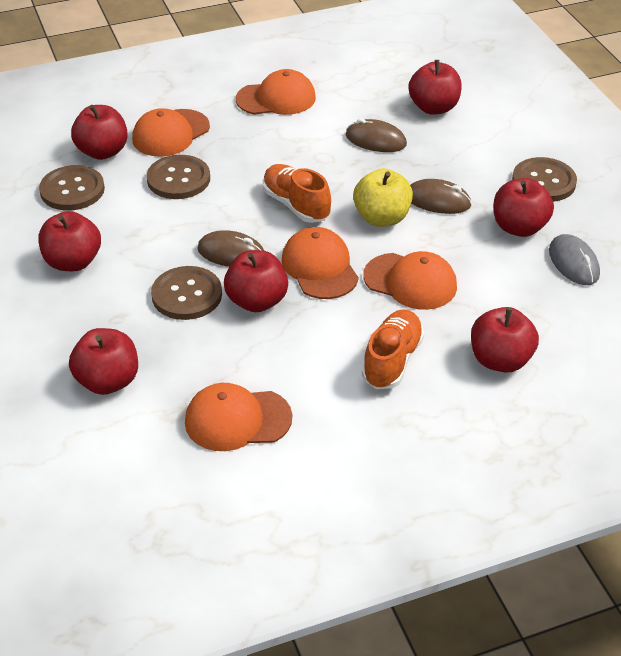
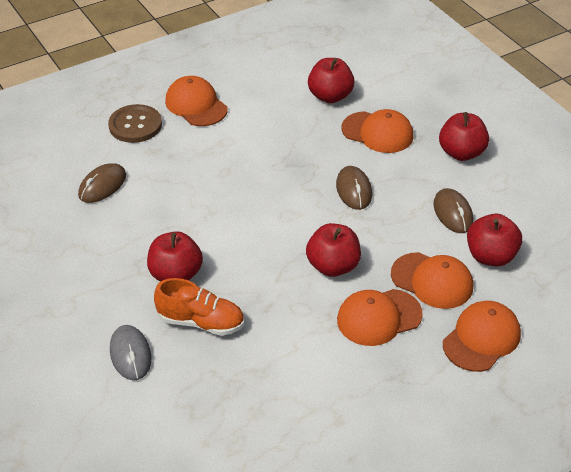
brown button: 4 -> 1
orange shoe: 2 -> 1
red apple: 7 -> 5
yellow apple: 1 -> 0

